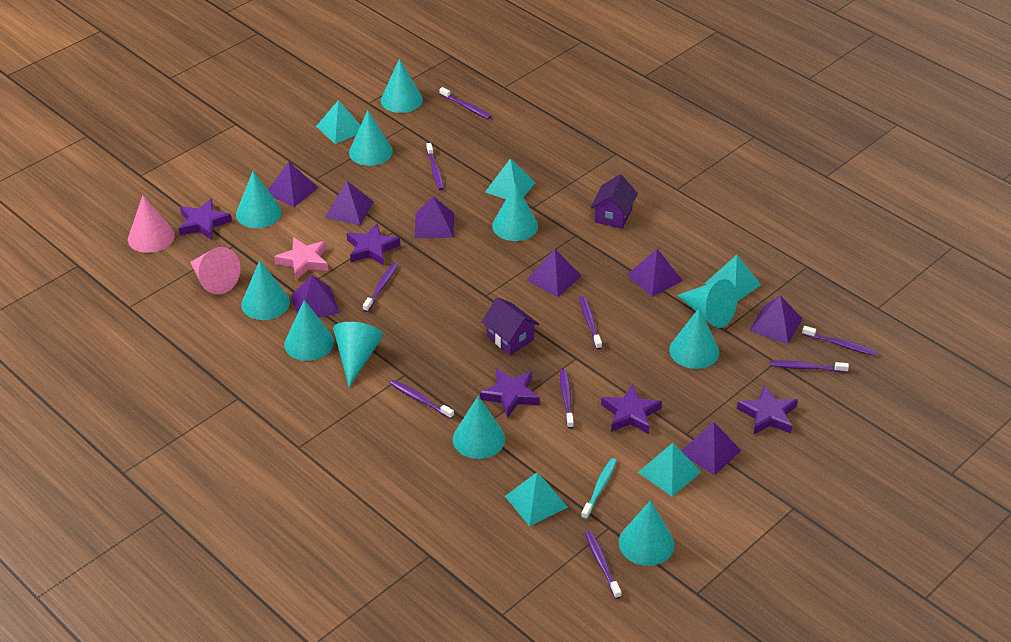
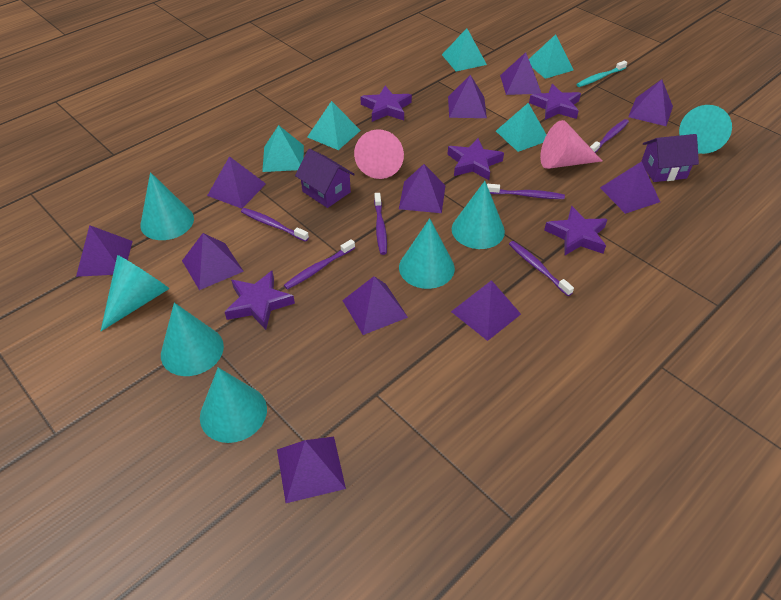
pink star: 1 -> 0
purple pyramid: 8 -> 11
purple toothbrush: 9 -> 6
turquoise cone: 11 -> 7

